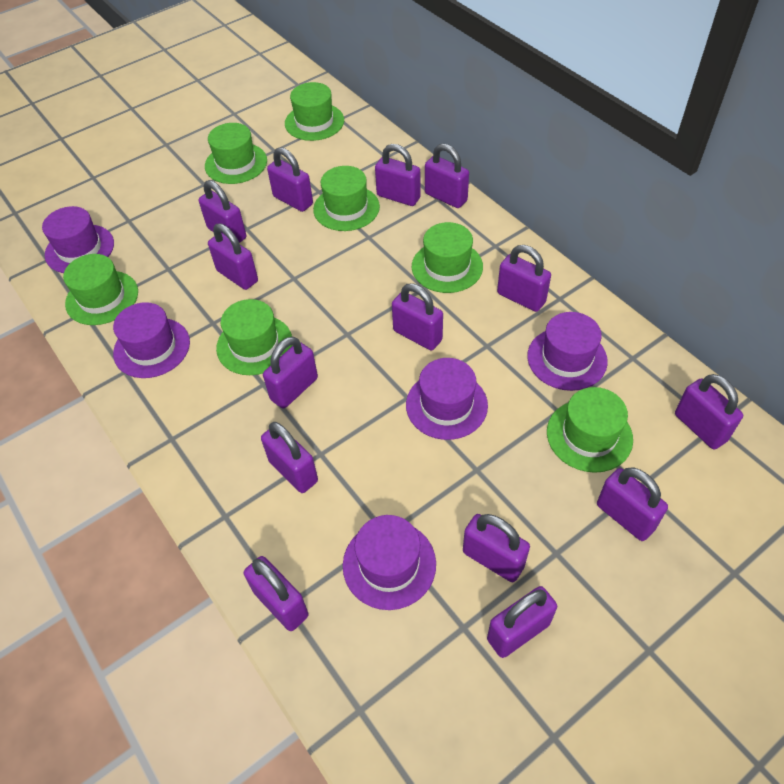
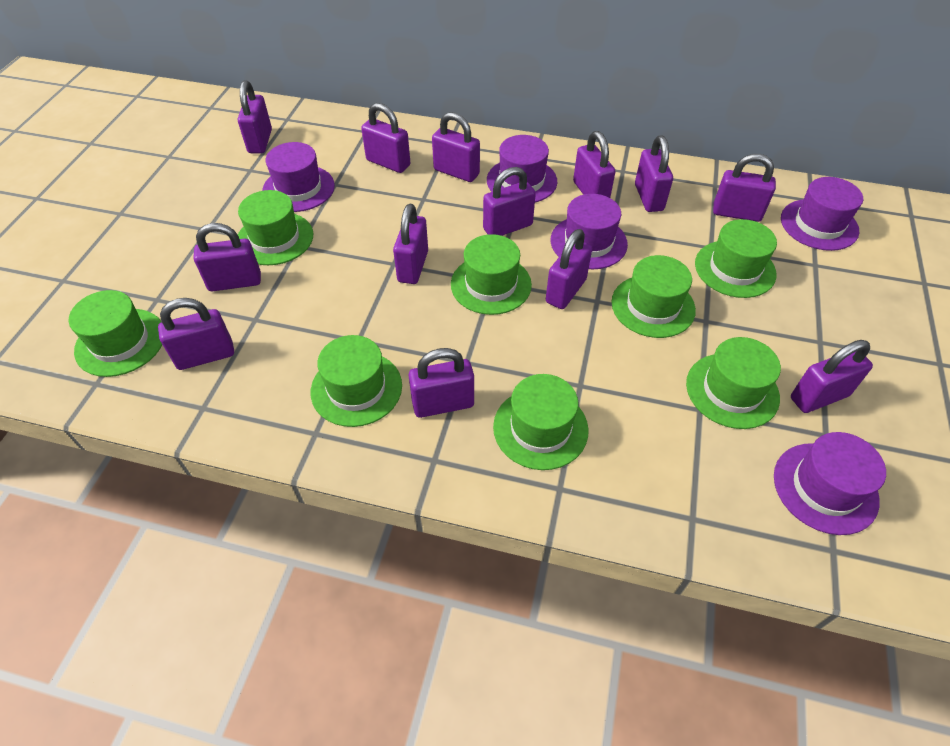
green hat: 7 -> 8
purple padlock: 14 -> 13

